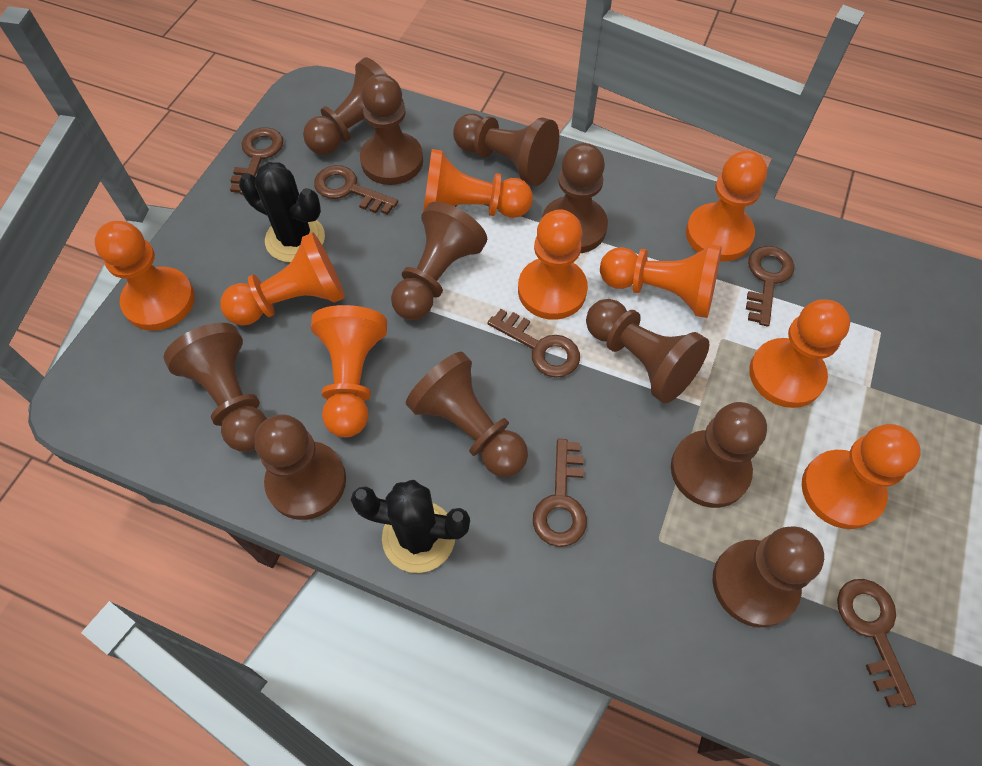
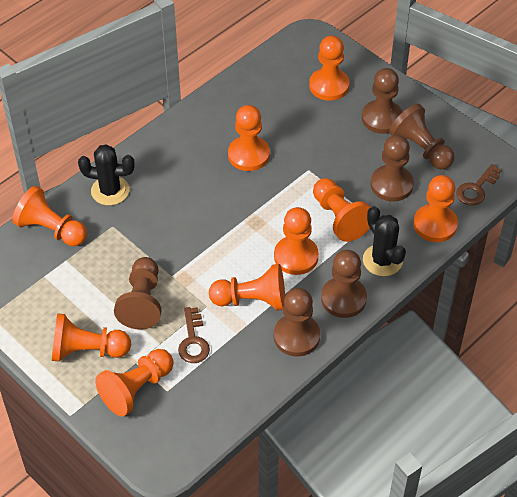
brown key: 6 -> 2
brown pawn: 11 -> 6

